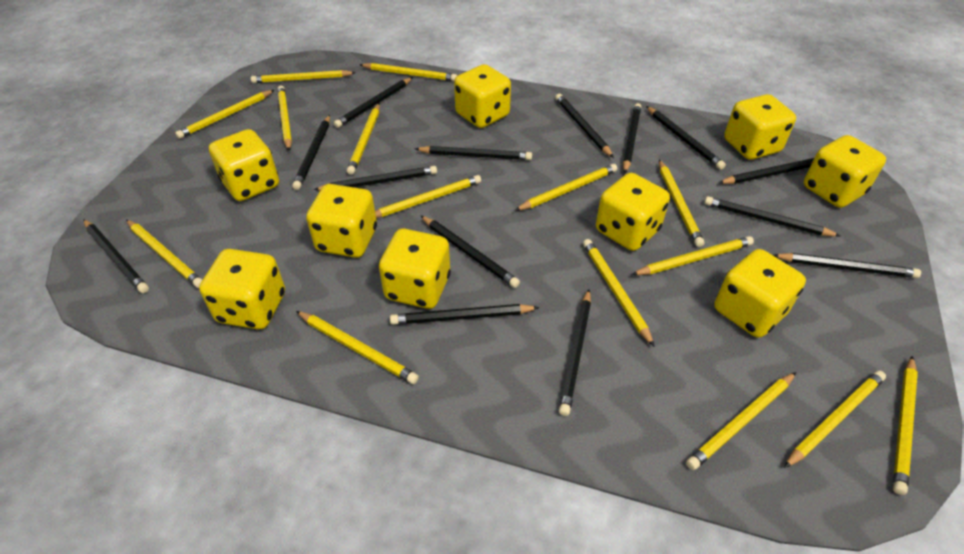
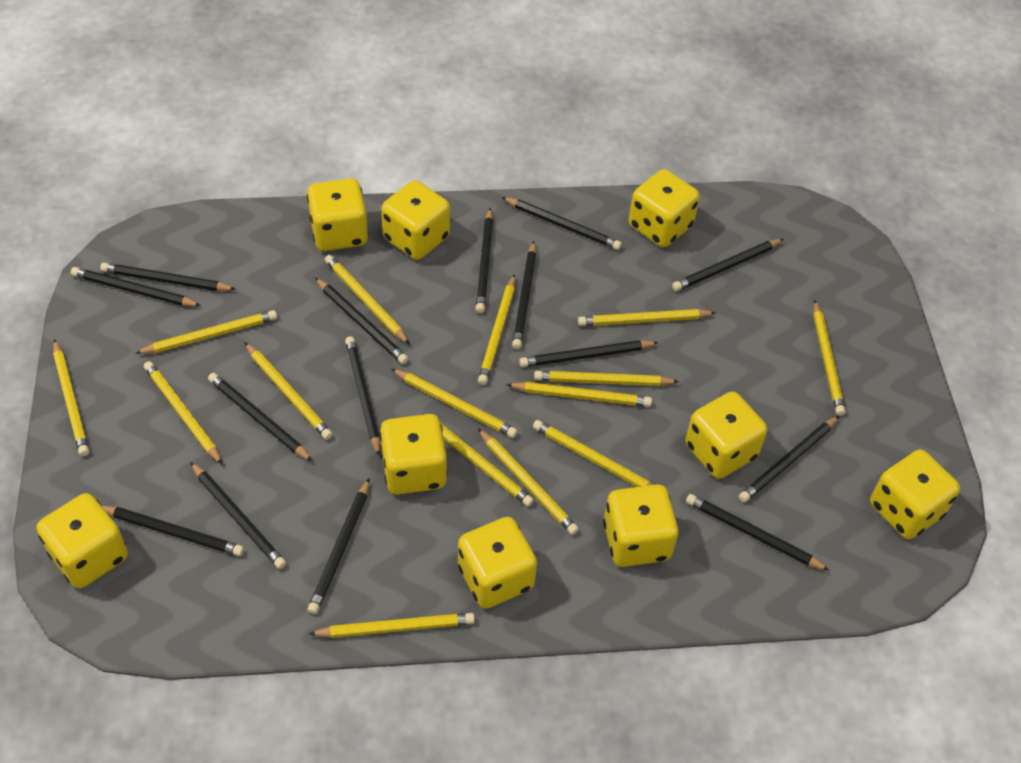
black pencil: 14 -> 15

